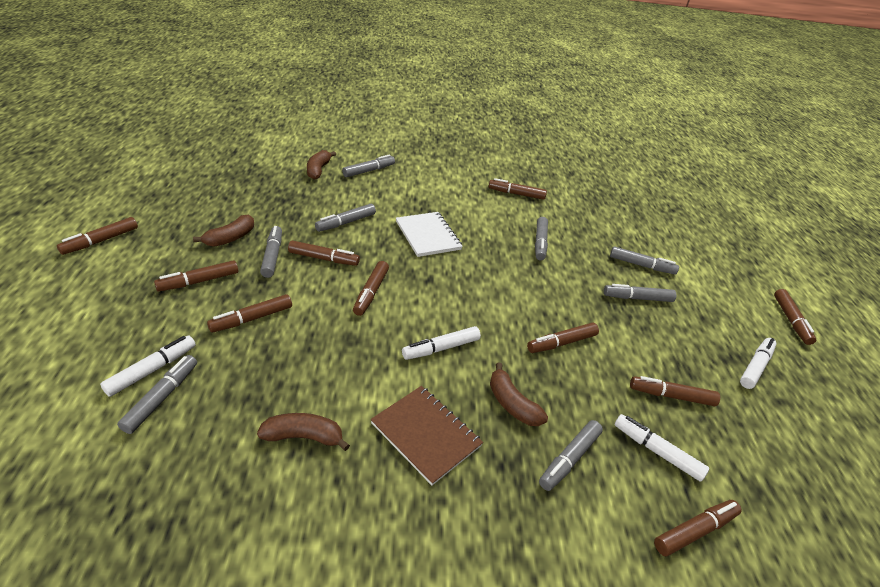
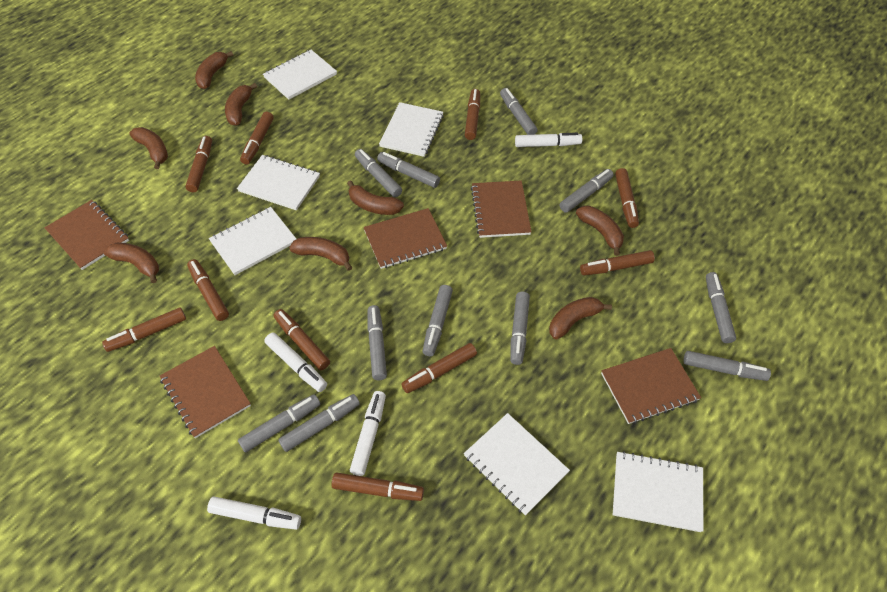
brown banana: 4 -> 8
brown notebook: 1 -> 5
grey marker: 8 -> 11
white notebook: 1 -> 6

